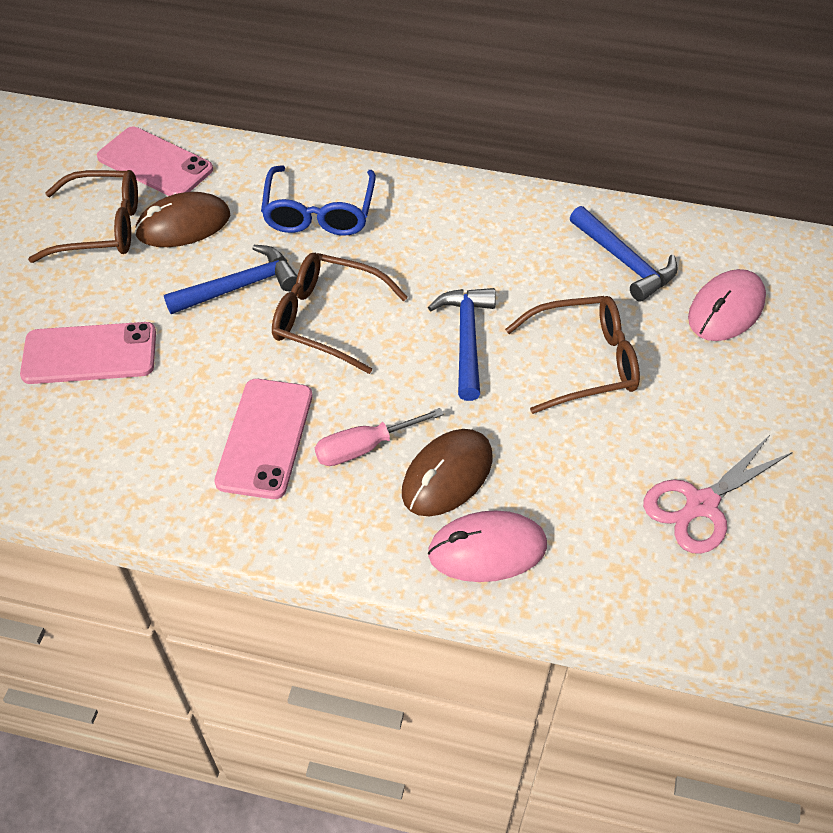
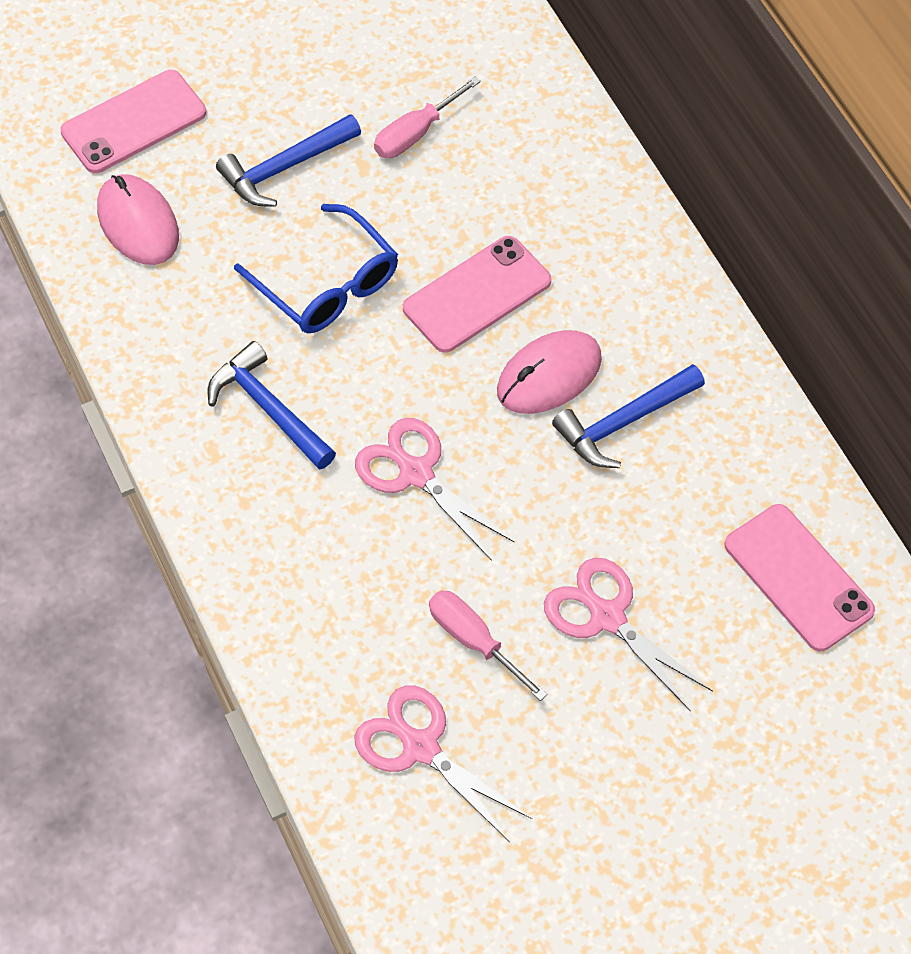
brown glasses: 3 -> 0
brown mouse: 2 -> 0
pink scissors: 1 -> 3
pink screwdriver: 1 -> 2

